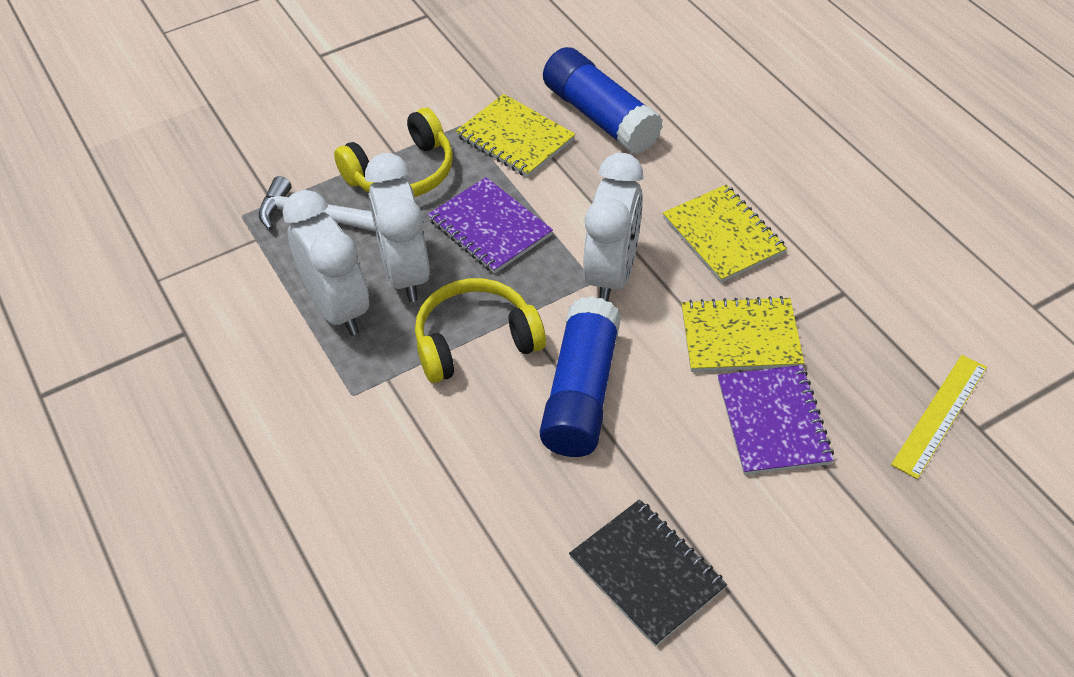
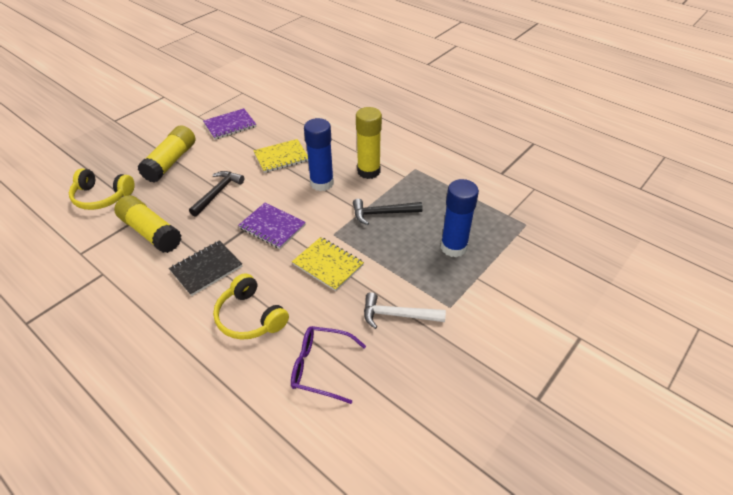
black hammer: 0 -> 2
purple glasses: 0 -> 1
white clock: 3 -> 0
yellow glue stick: 0 -> 3
yellow notebook: 3 -> 2
yellow ruler: 1 -> 0

